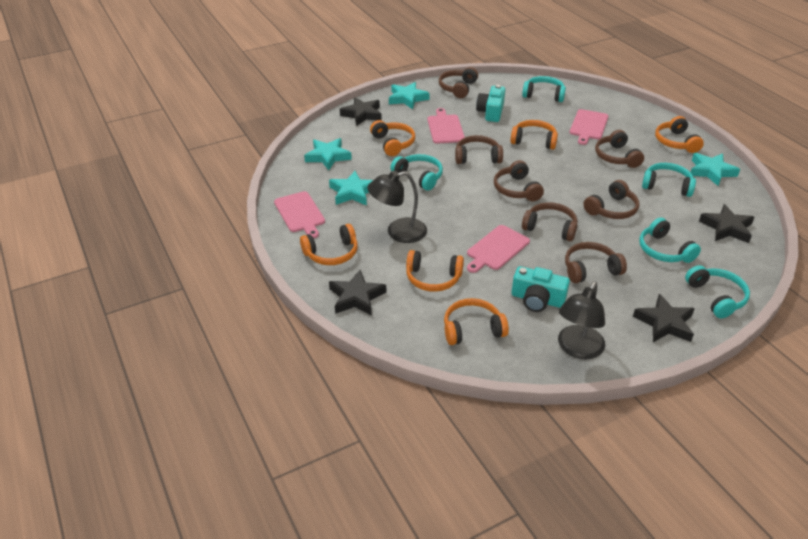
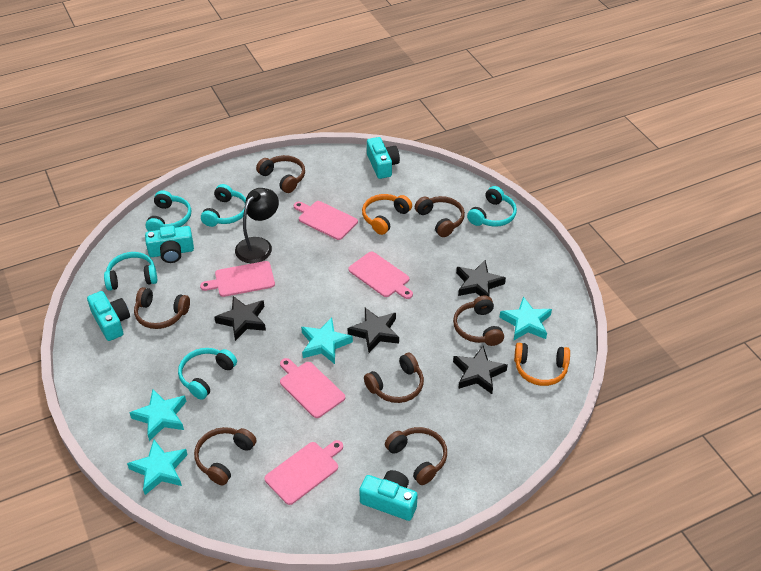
black lamp: 2 -> 1
orange headphones: 6 -> 2
pink cutting board: 4 -> 5
turquoise camera: 2 -> 4

